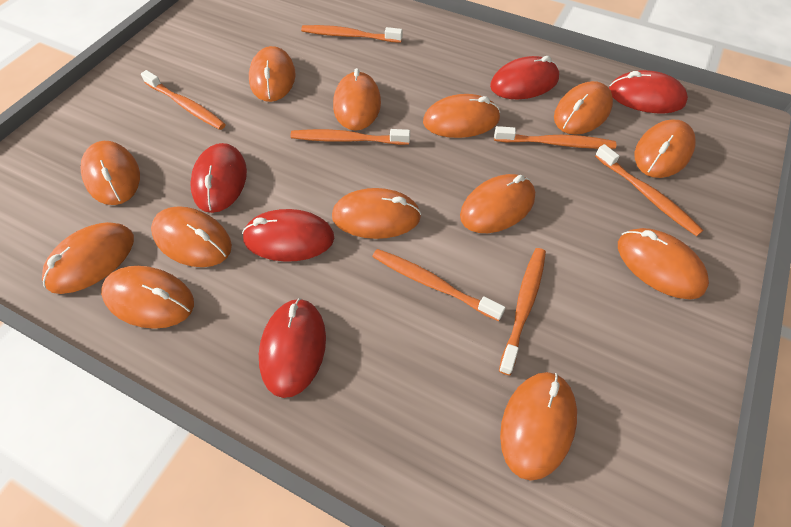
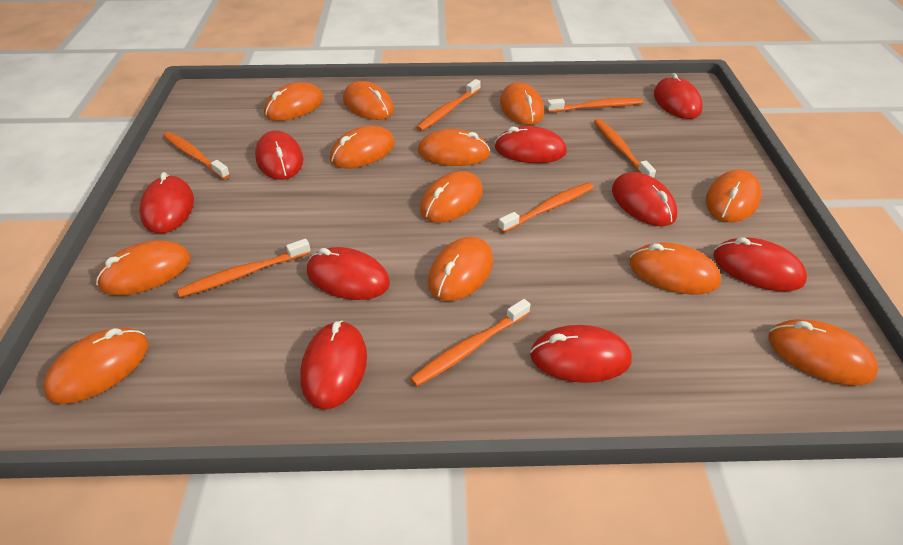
orange mouse: 13 -> 12
red mouse: 5 -> 9

